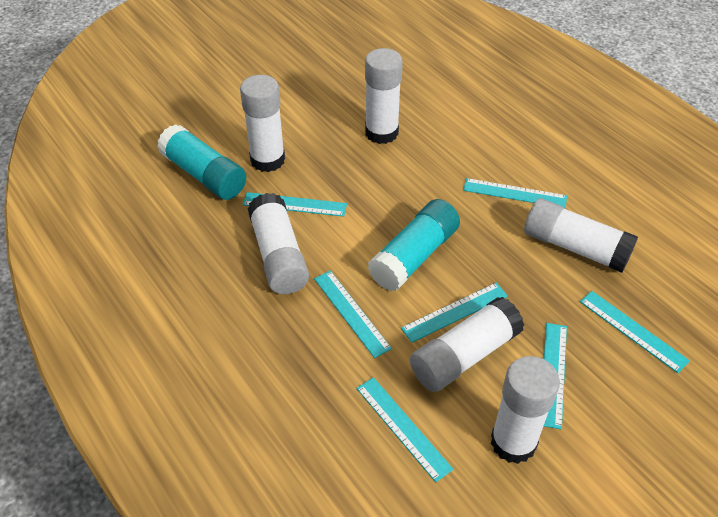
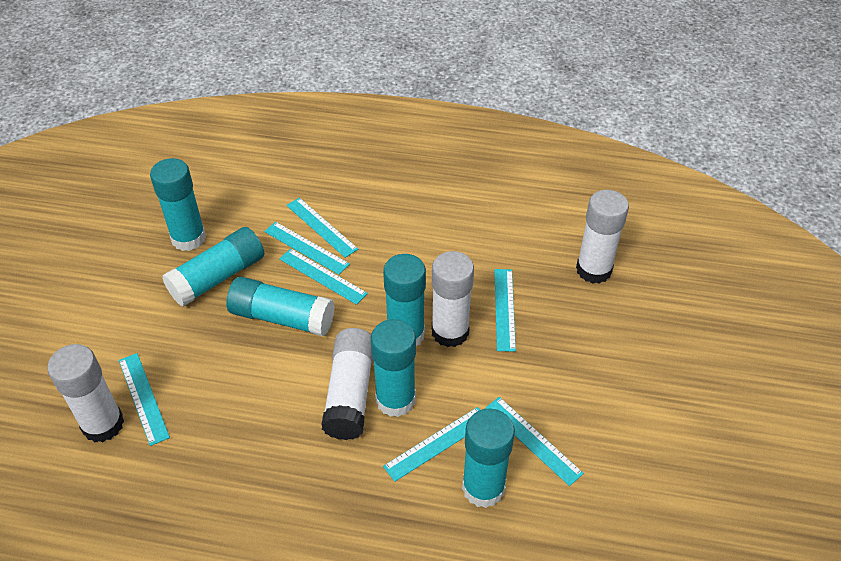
turquoise glue stick: 2 -> 6
white glue stick: 6 -> 4

